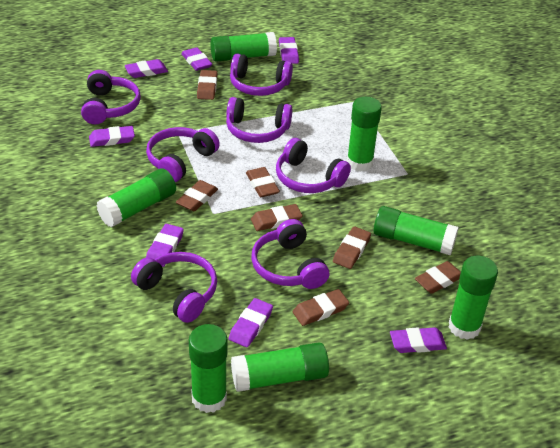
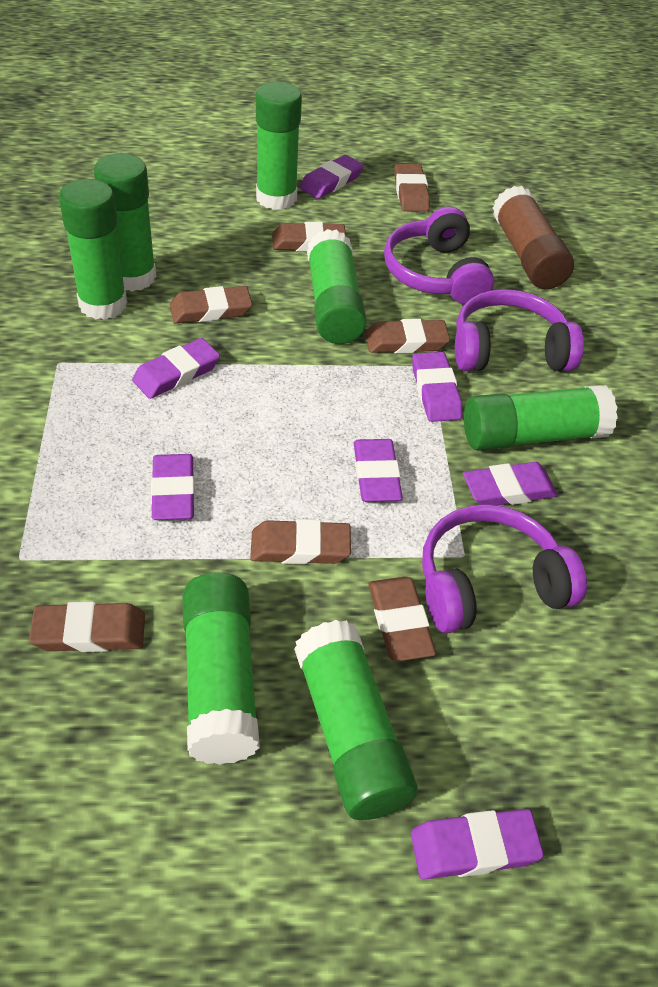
brown glue stick: 0 -> 1
purple headphones: 7 -> 3

